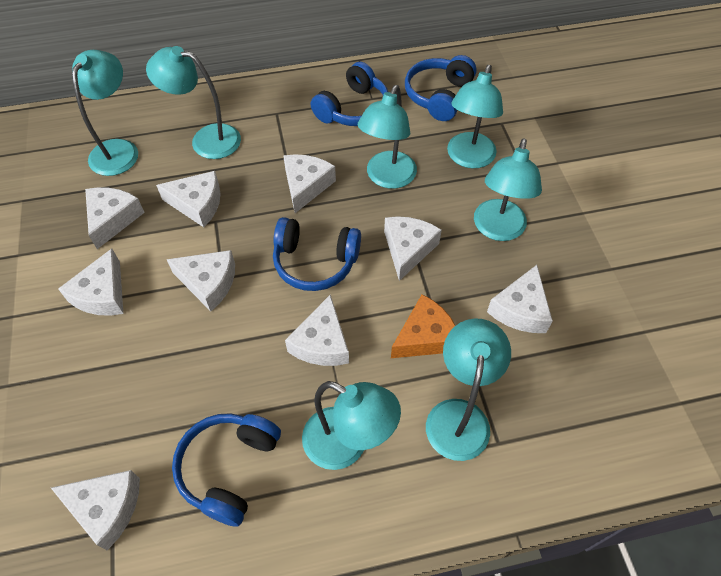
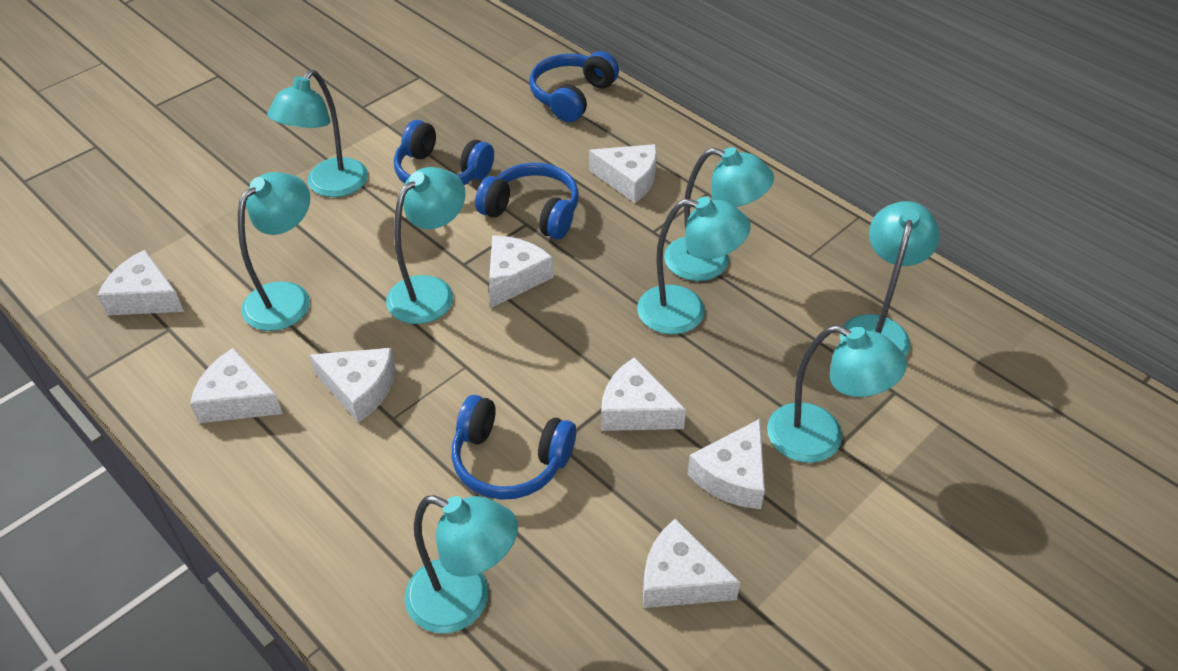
orange cheese: 1 -> 0
turquoise lamp: 7 -> 8
white cheese: 9 -> 8

